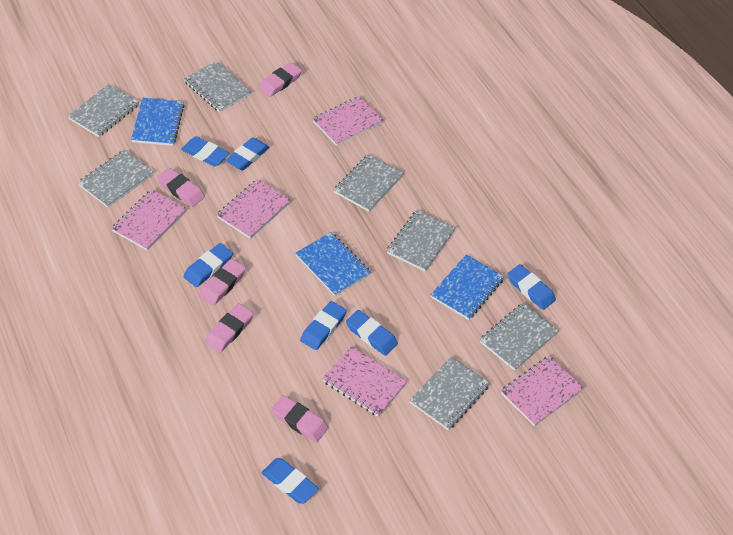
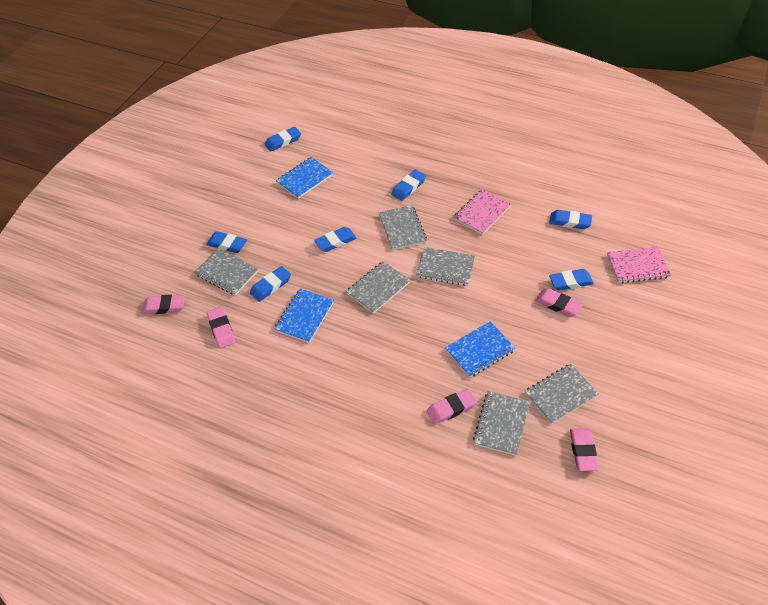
grey notebook: 7 -> 6
pink notebook: 5 -> 2

